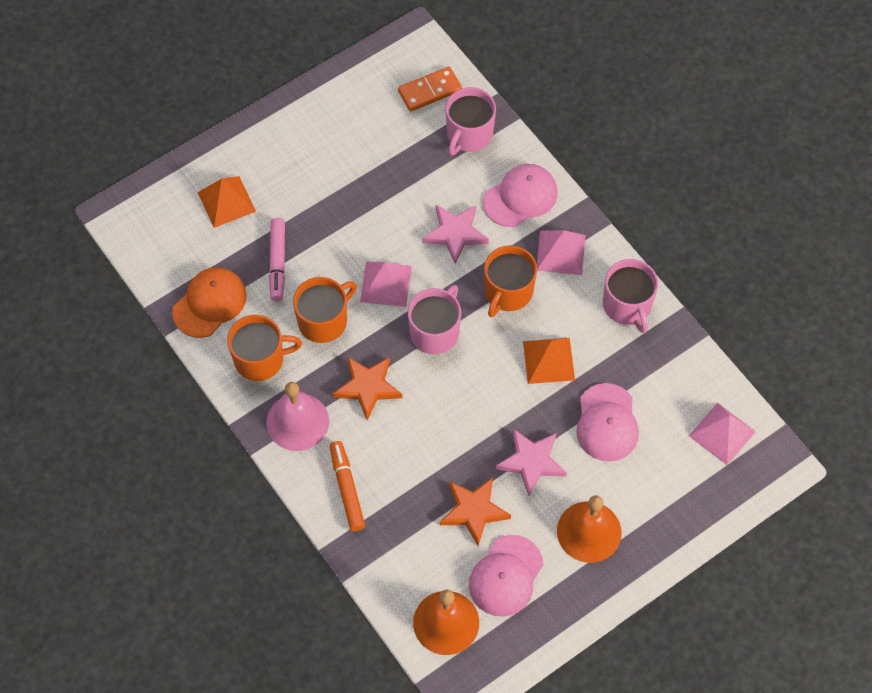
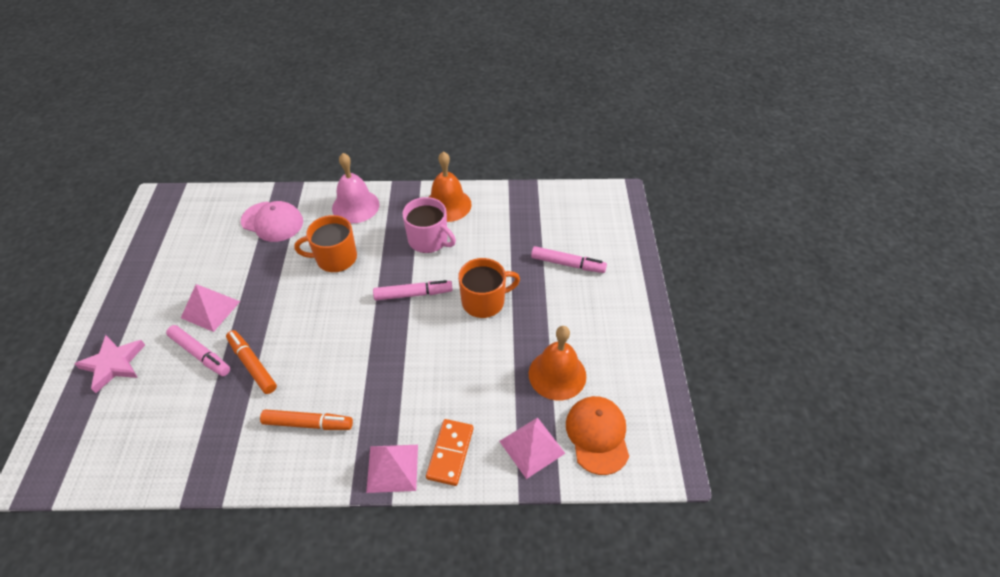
orange marker: 1 -> 2
orange mug: 3 -> 2
orange pyramid: 2 -> 0
orange star: 2 -> 0
pink cap: 3 -> 1
pink marker: 1 -> 3
pink mug: 3 -> 1
pink star: 2 -> 1

